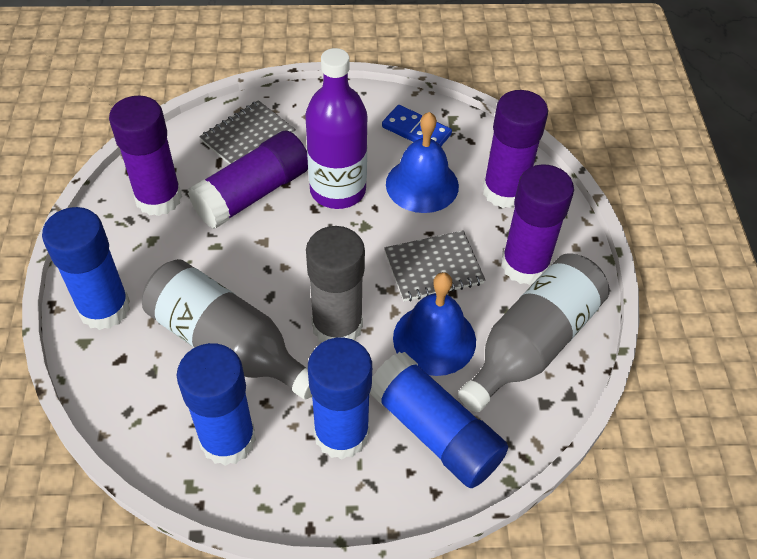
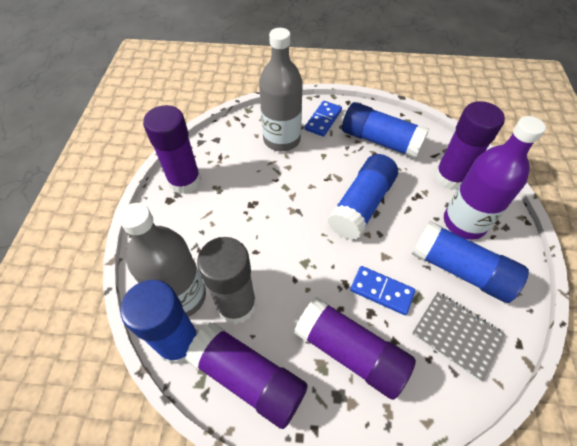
blue bell: 2 -> 0
blue domino: 1 -> 2
grey notebook: 2 -> 1

